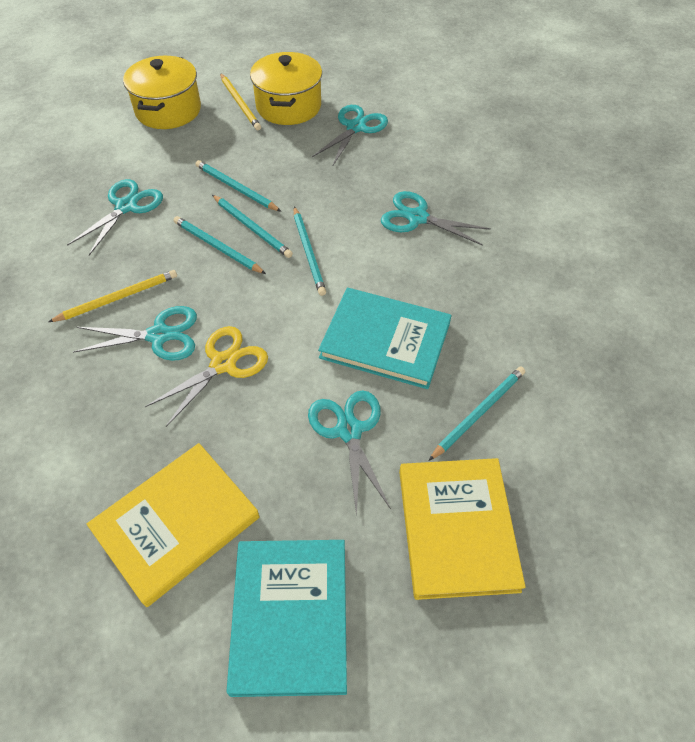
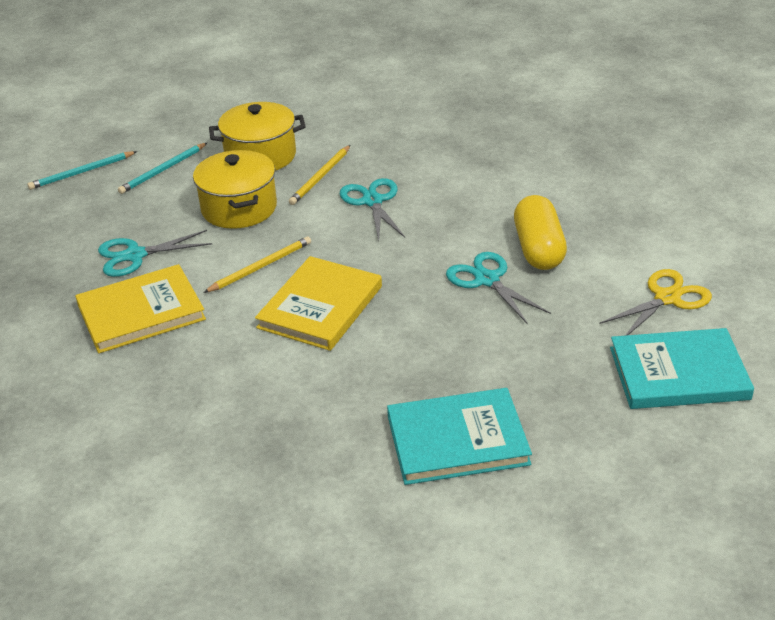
turquoise pencil: 5 -> 2
turquoise scissors: 5 -> 3
yellow capsule: 0 -> 1

